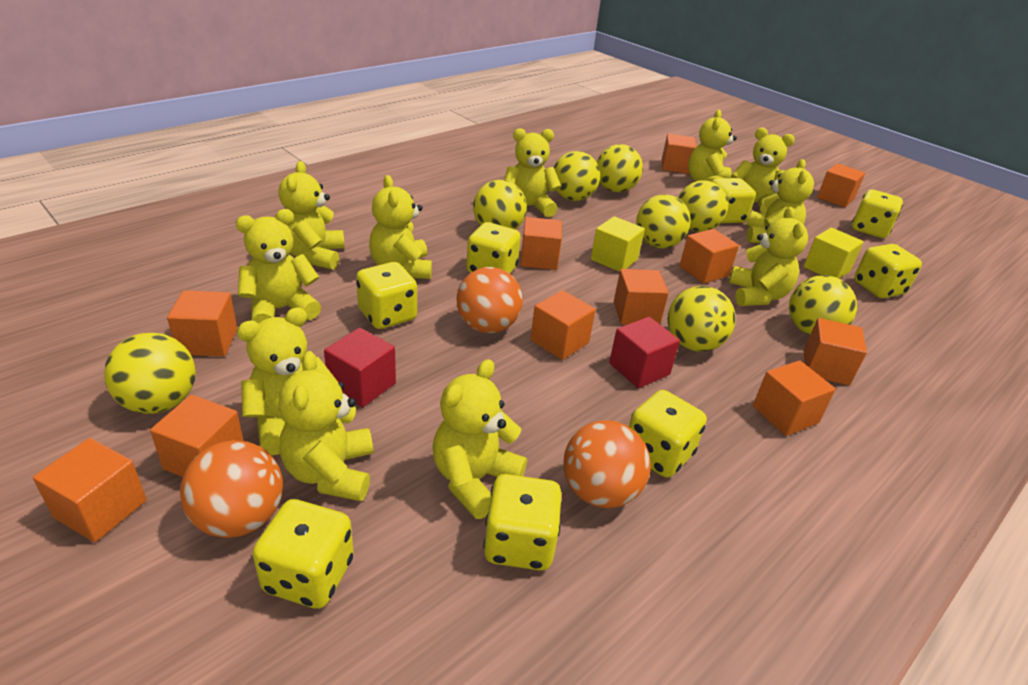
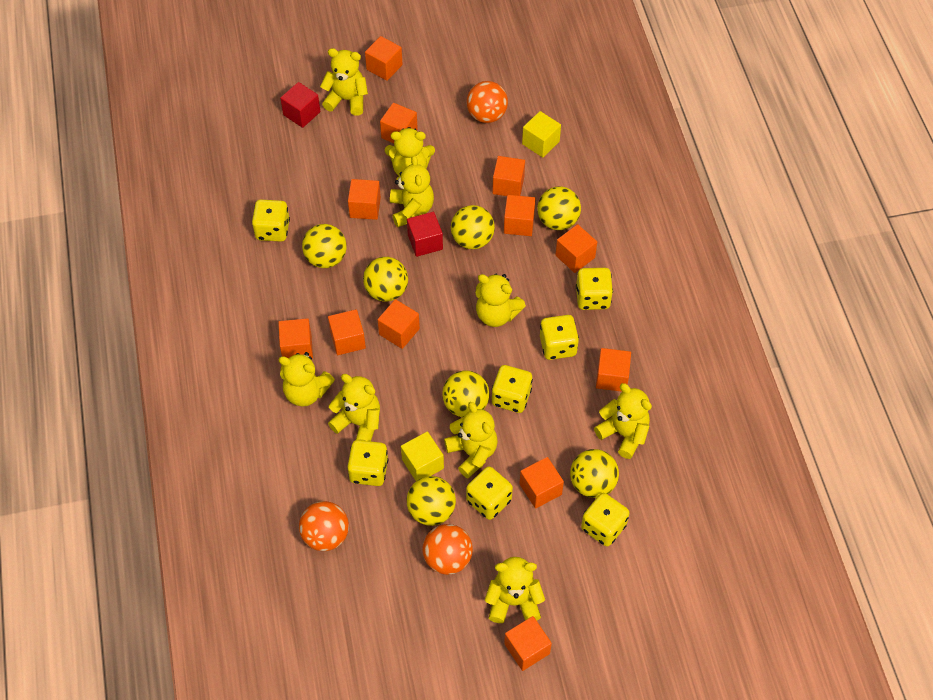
orange cube: 11 -> 12
yellow ball: 8 -> 7
yellow dice: 8 -> 7
yellow teddy bear: 11 -> 9

